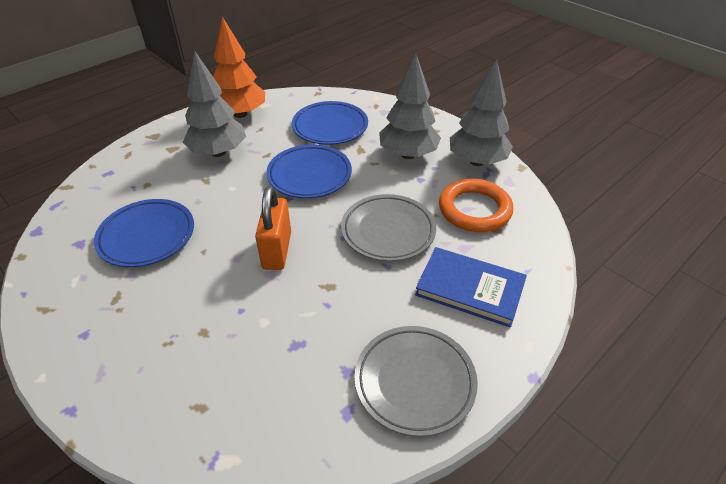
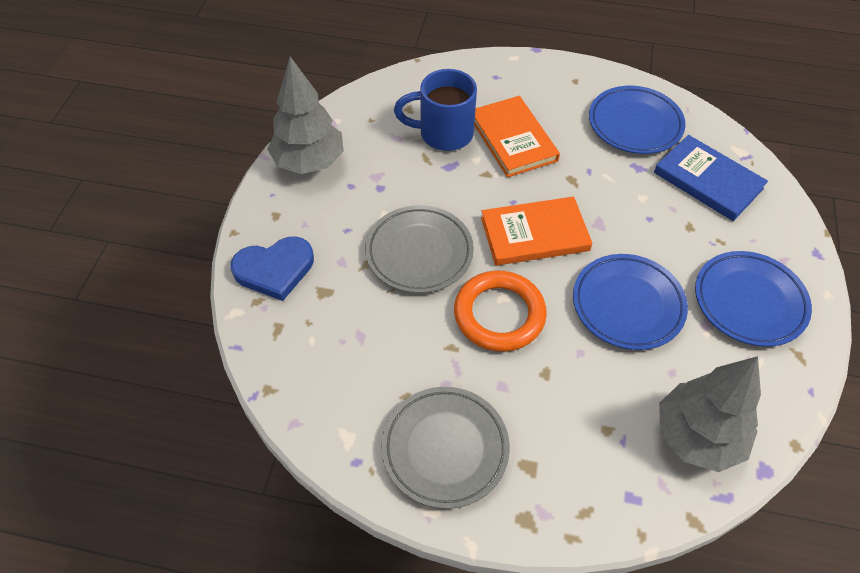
blue heart: 0 -> 1
blue mug: 0 -> 1
grey tree: 3 -> 2
orange book: 0 -> 2
orange padlock: 1 -> 0
orange tree: 1 -> 0

